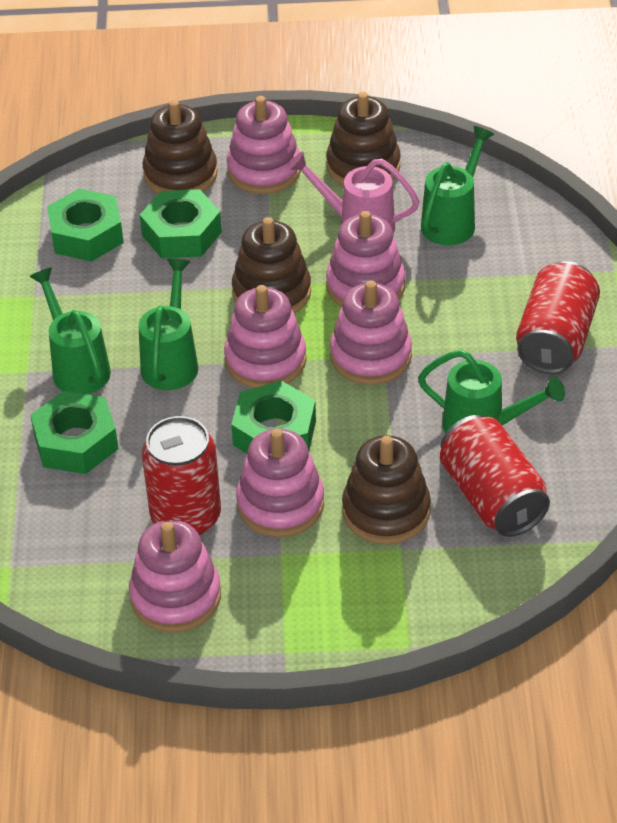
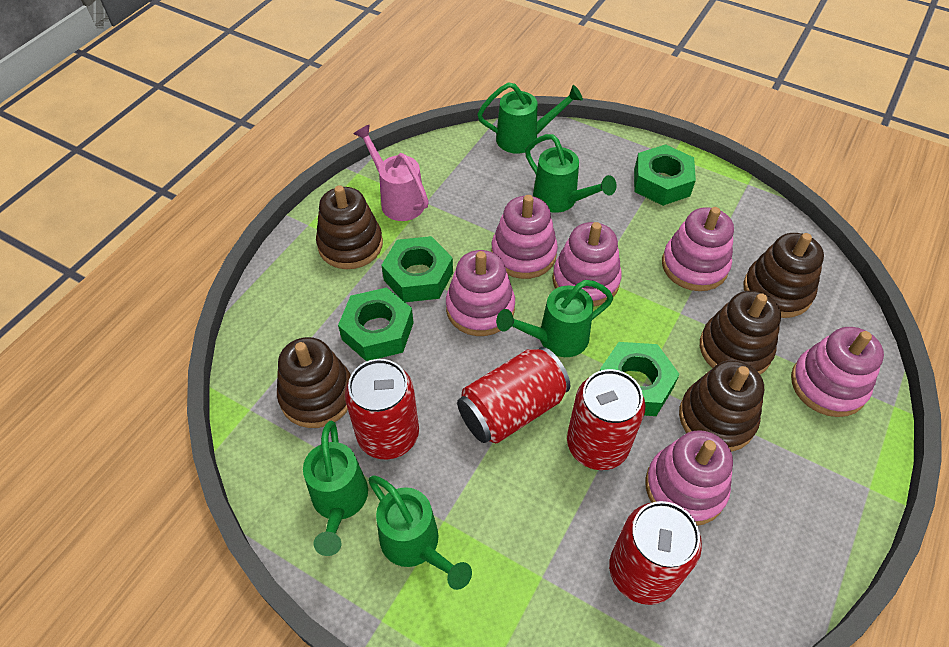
brown stacking toy: 4 -> 5
green watering can: 4 -> 5
red can: 3 -> 4

